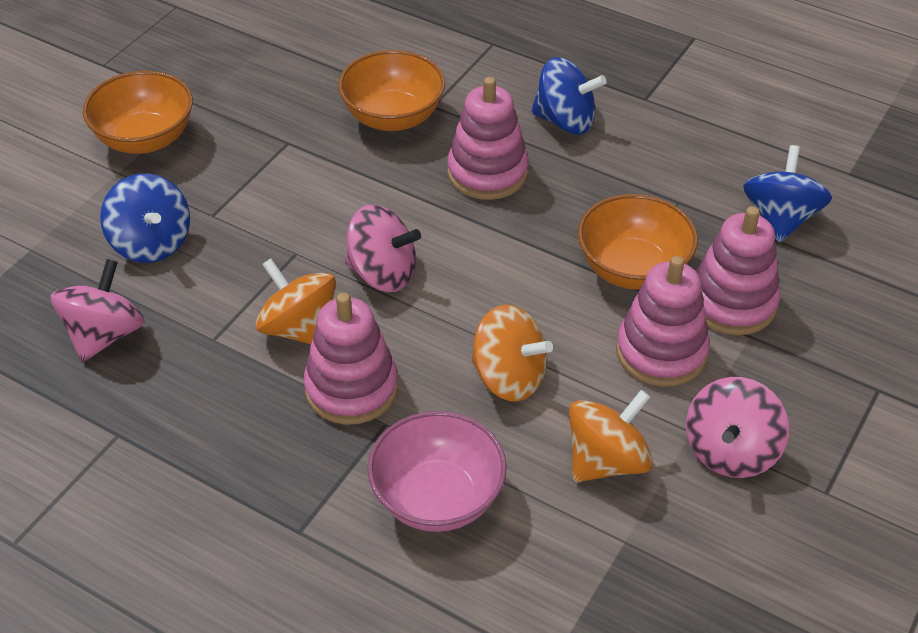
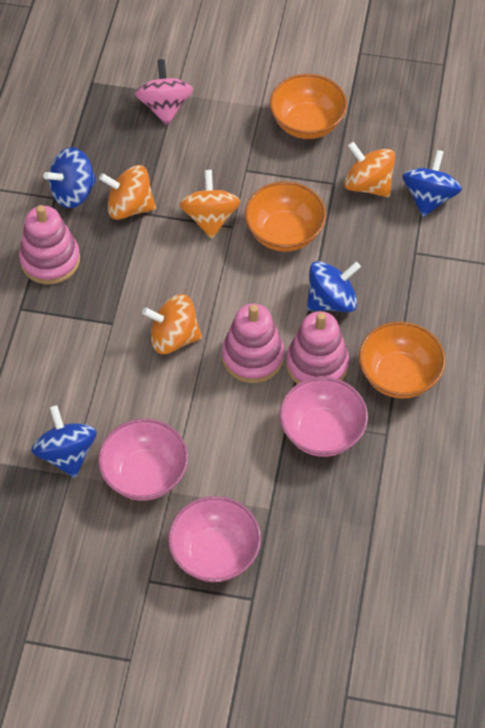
blue spinning top: 3 -> 4
orange spinning top: 3 -> 4
pink bowl: 1 -> 3
pink spinning top: 3 -> 1
pink stacking toy: 4 -> 3

